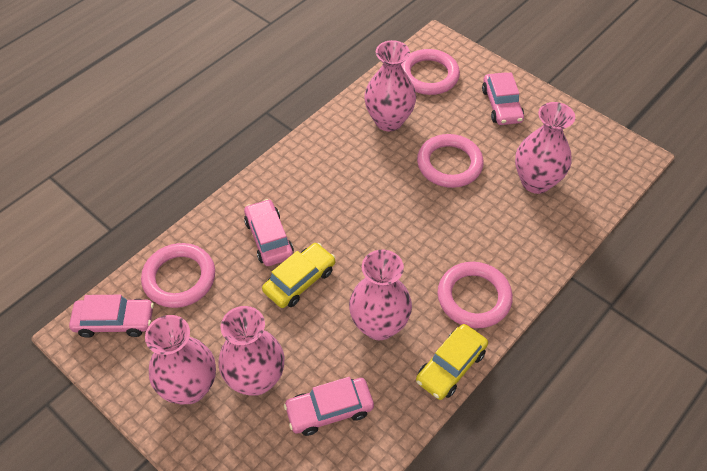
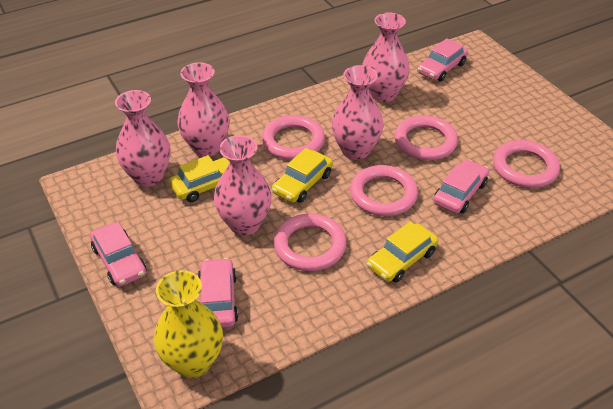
pink ring: 4 -> 5
yellow car: 2 -> 3
yellow vase: 0 -> 1

